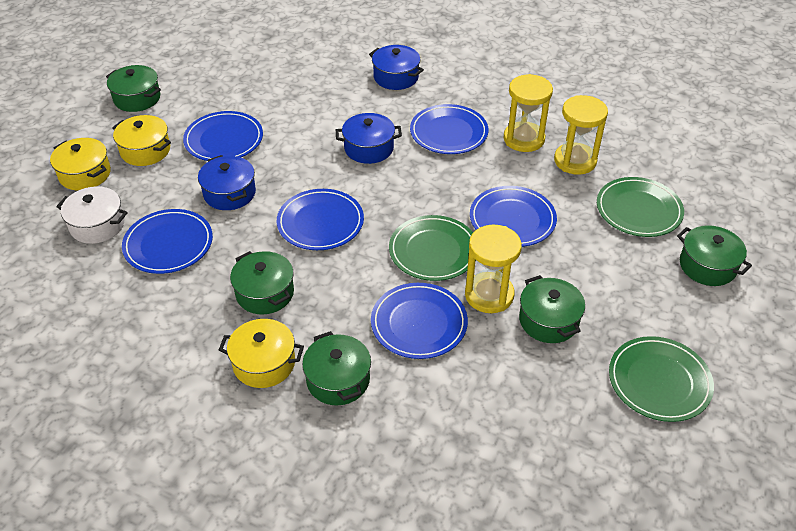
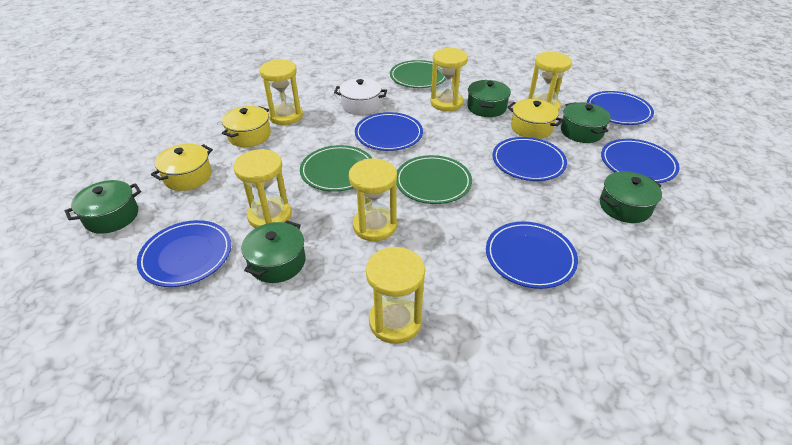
blue pot: 3 -> 0
yellow hourglass: 3 -> 6

